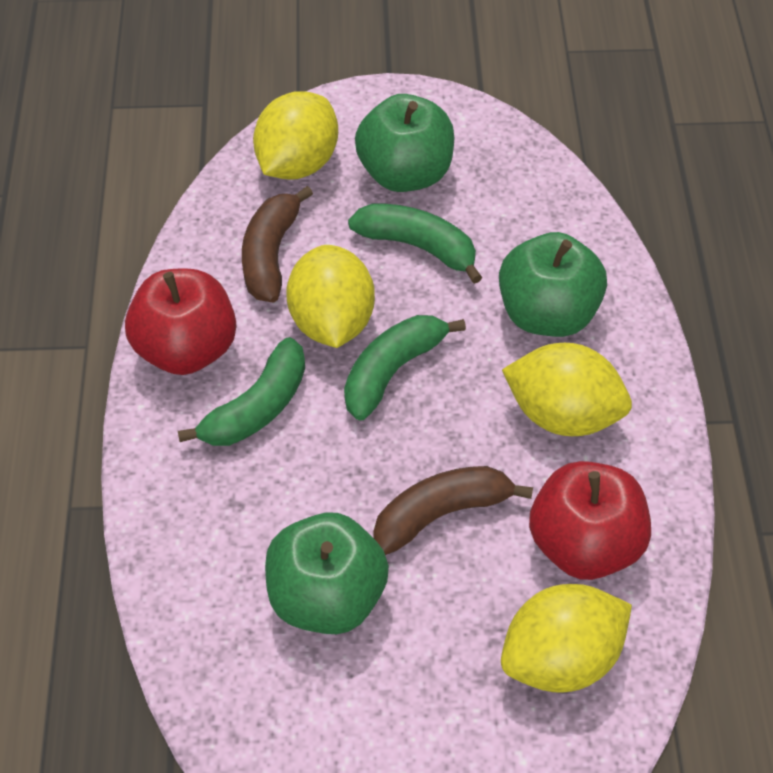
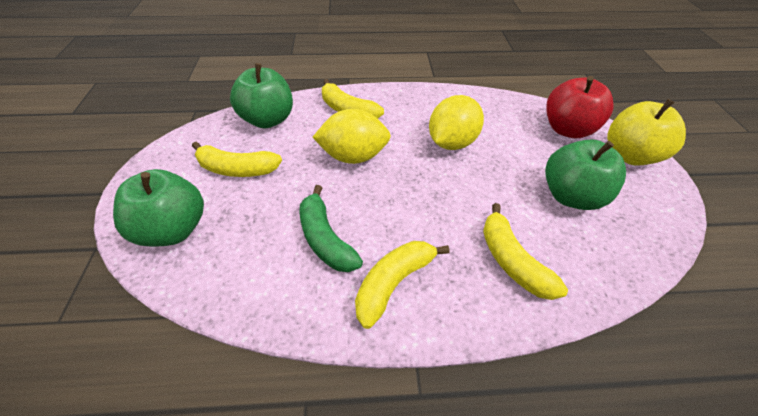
brown banana: 2 -> 0
green banana: 3 -> 1
red apple: 2 -> 1
yellow apple: 0 -> 1
yellow banana: 0 -> 4
yellow lemon: 4 -> 2

